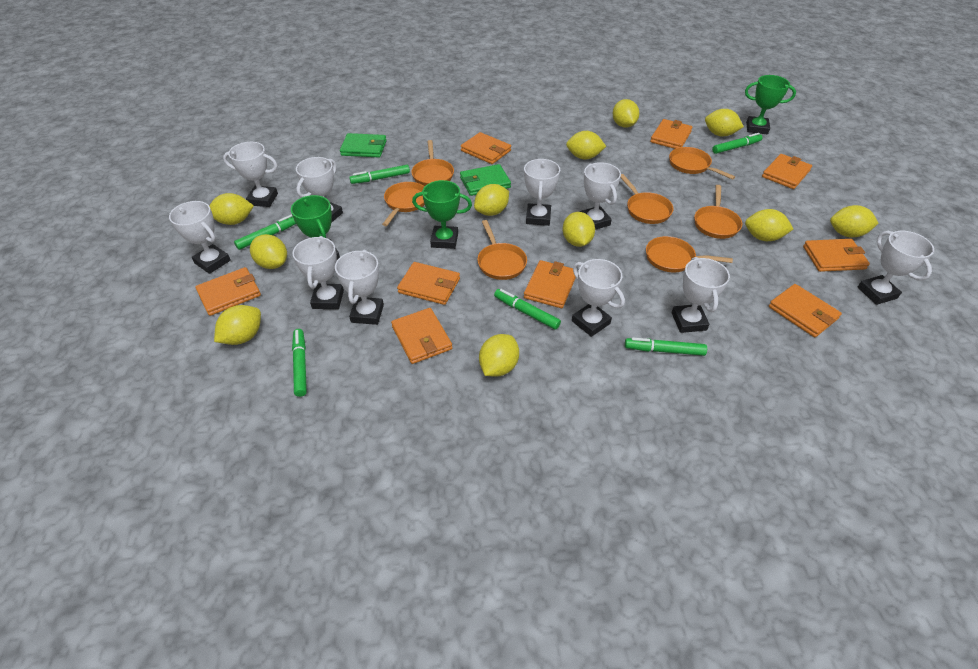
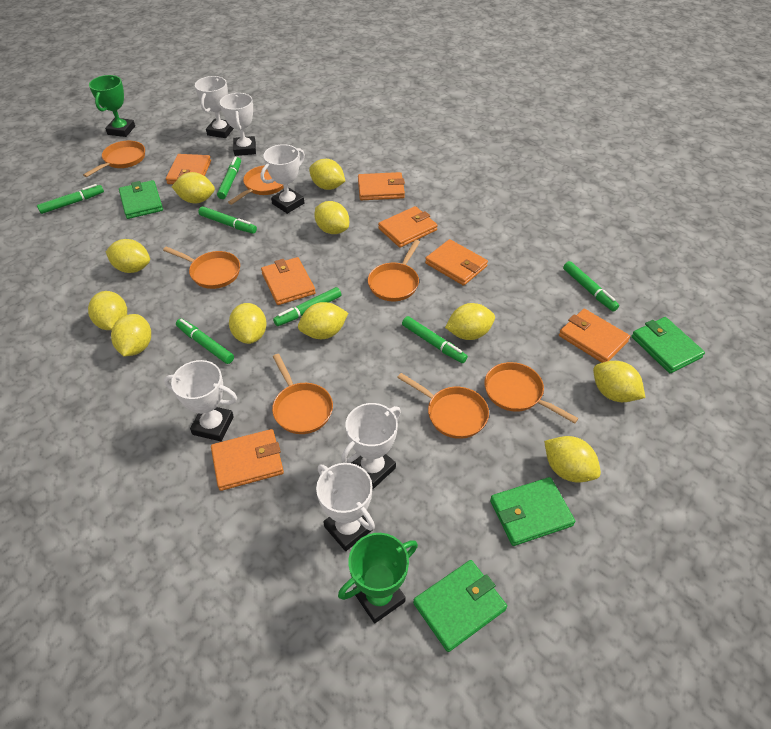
green marker: 6 -> 7
green trophy: 3 -> 2
green wallet: 2 -> 4
orange wallet: 9 -> 7
white trophy: 10 -> 6

